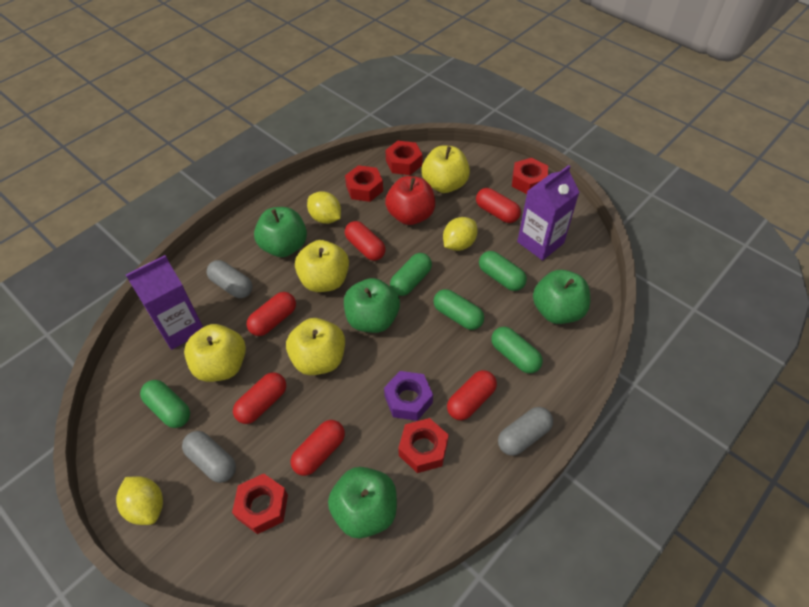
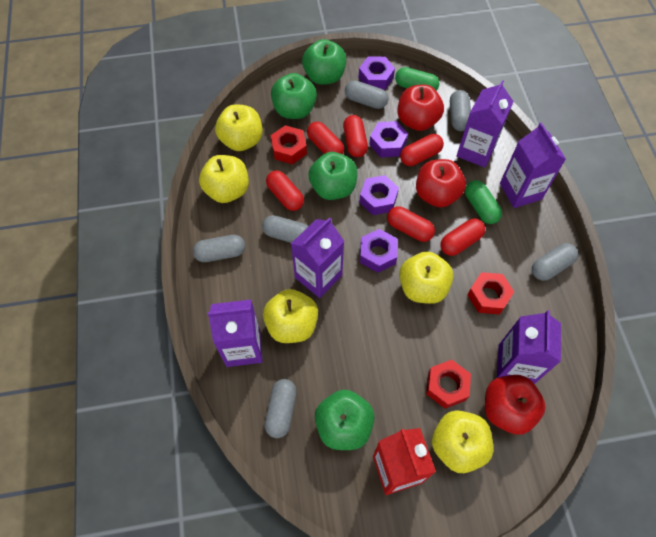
green capsule: 5 -> 2
grey capsule: 3 -> 6
purple carton: 2 -> 5
purple nut: 1 -> 4
red apple: 1 -> 3
red carton: 0 -> 1
red nut: 5 -> 3
yellow apple: 4 -> 5
yellow lemon: 3 -> 0

